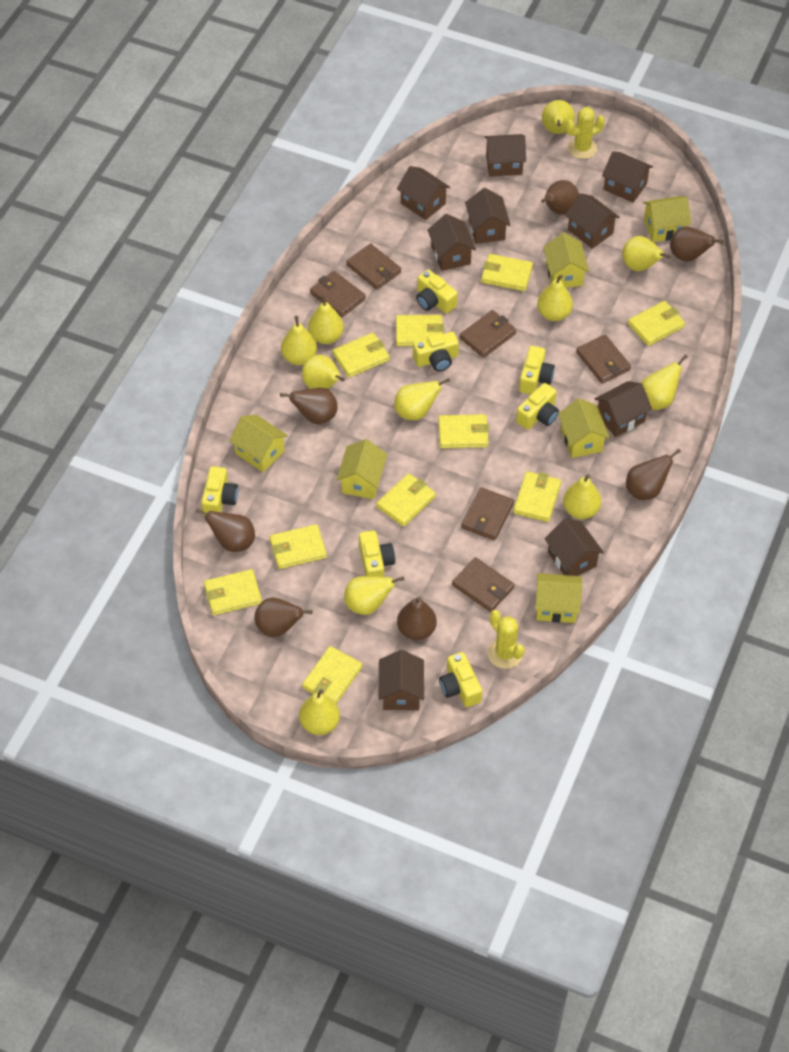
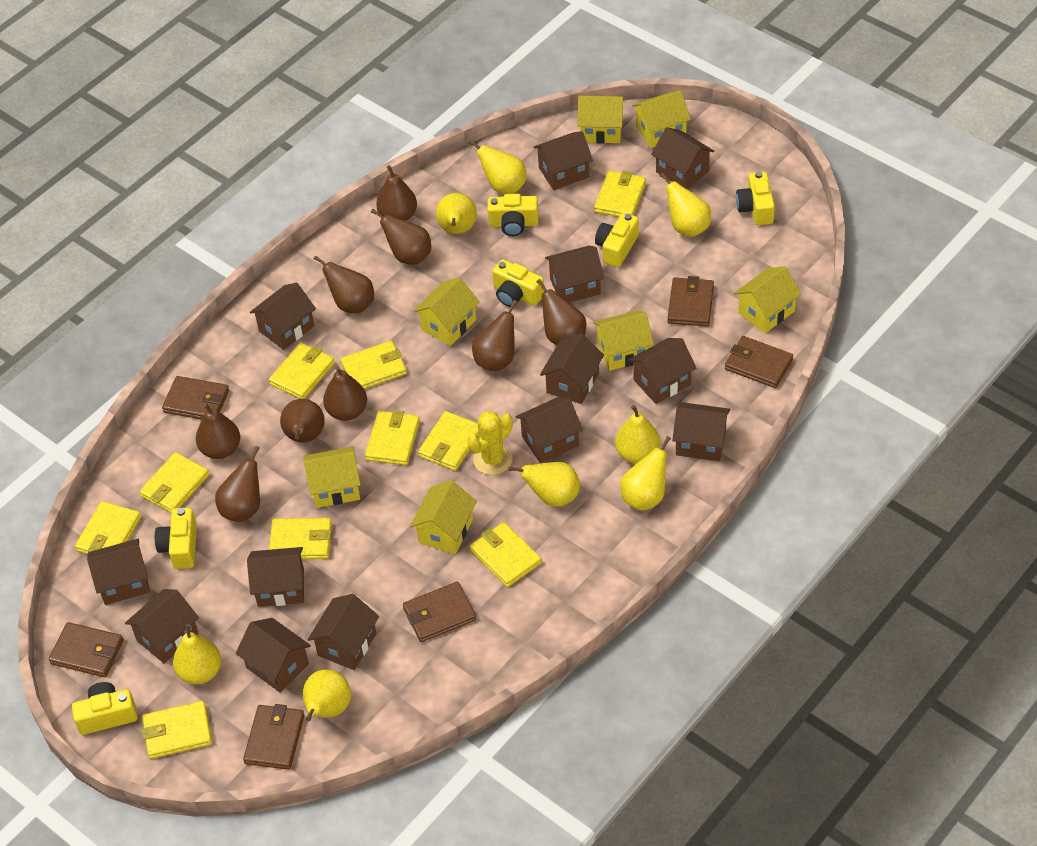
brown house: 9 -> 13
brown pear: 7 -> 9
yellow cactus: 2 -> 1
yellow camera: 7 -> 6
yellow house: 6 -> 7
yellow pear: 11 -> 8

